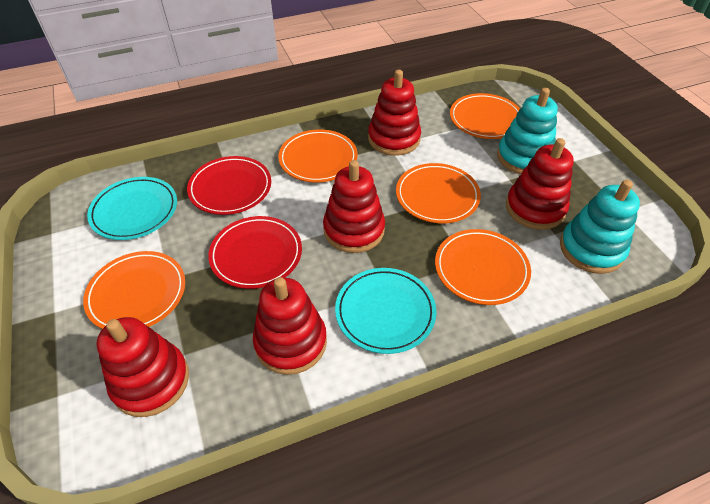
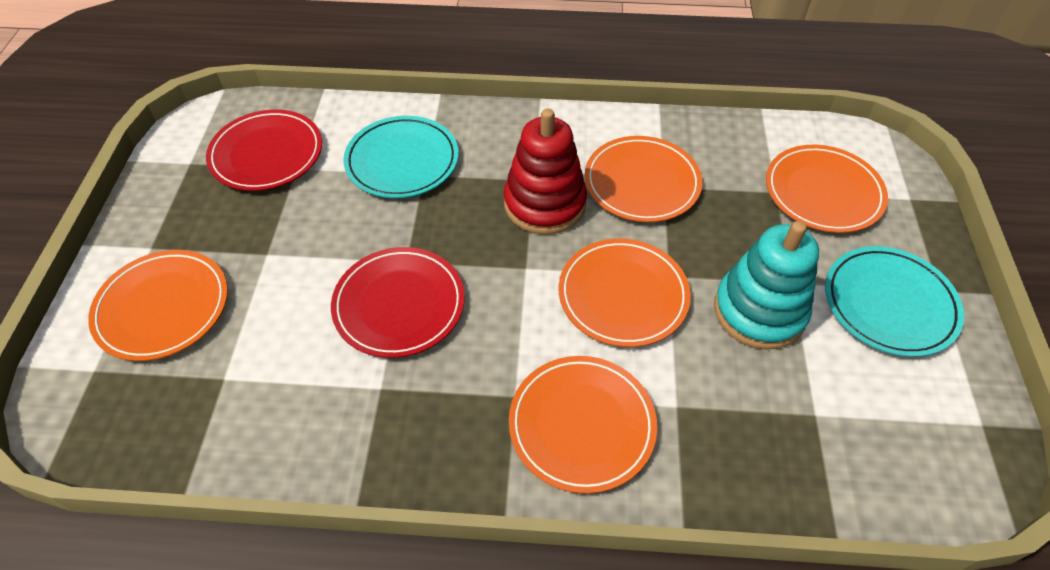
red stacking toy: 5 -> 1
turquoise stacking toy: 2 -> 1

